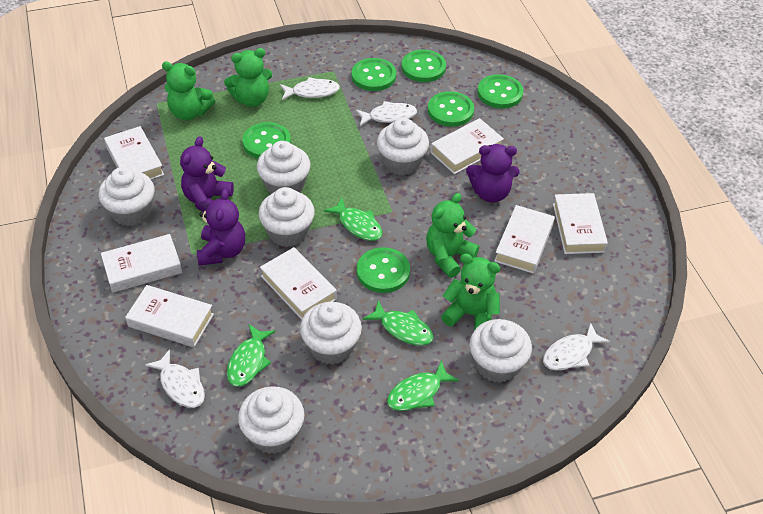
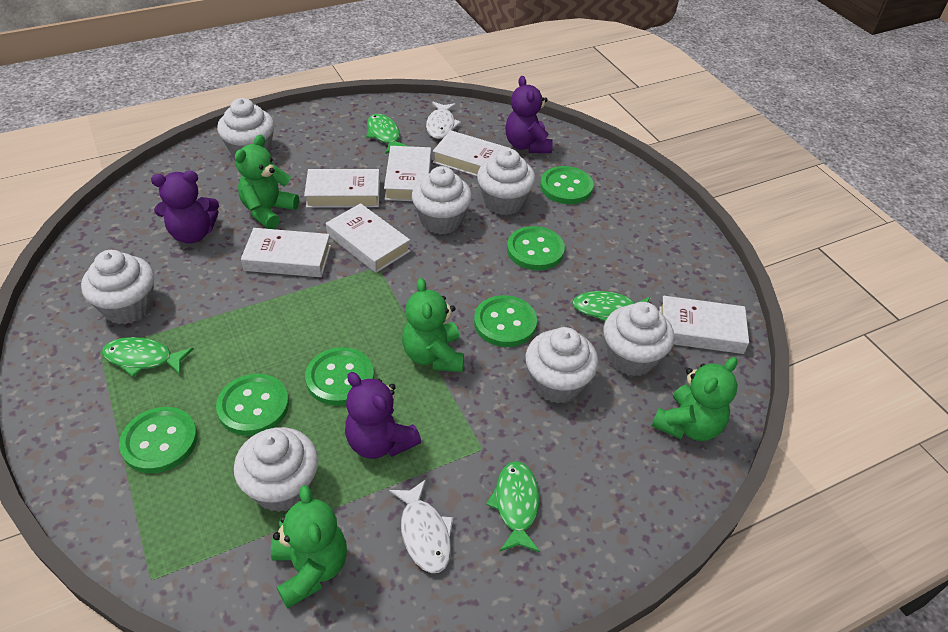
white book: 7 -> 6
white fish: 4 -> 2

